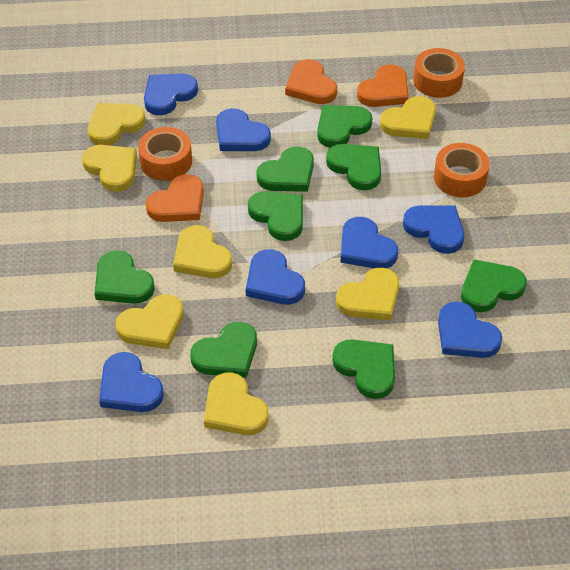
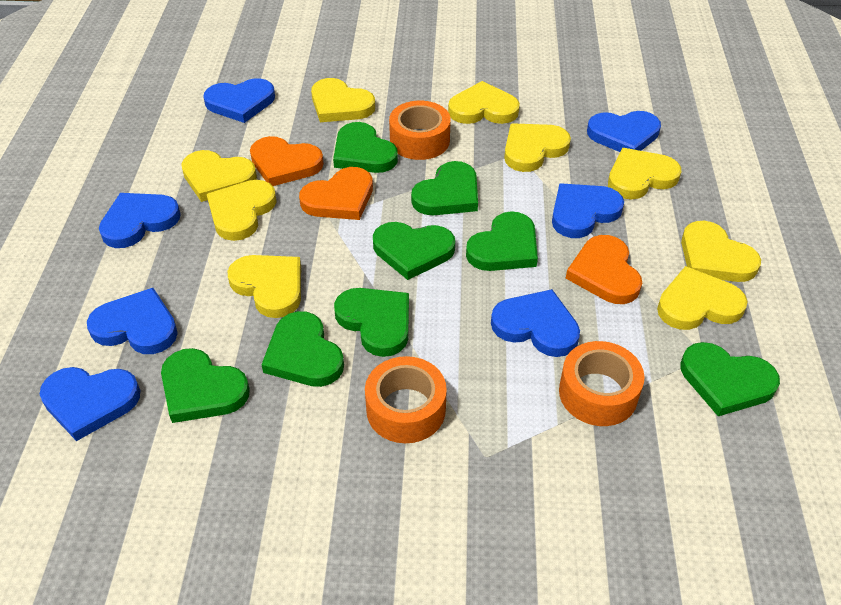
yellow heart: 7 -> 9

